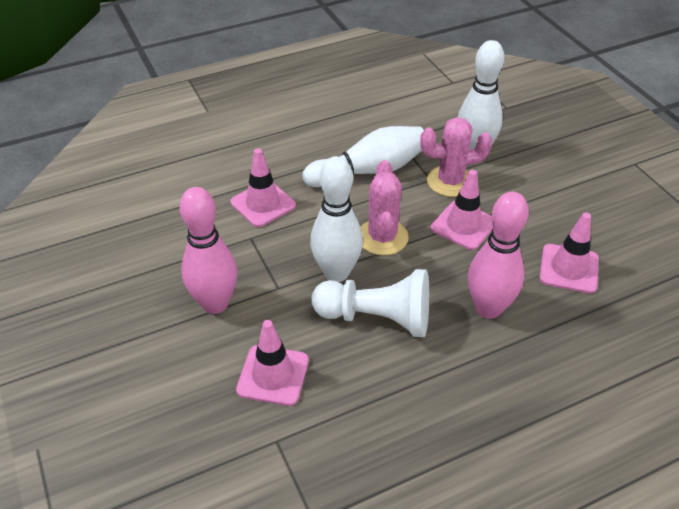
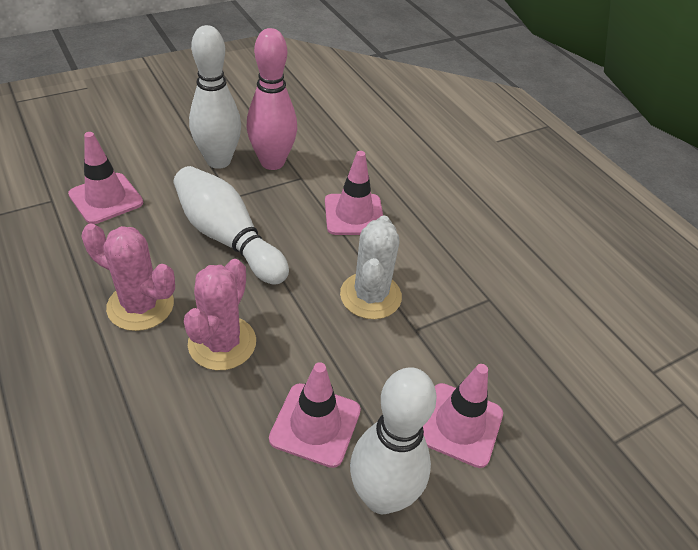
pink bowling pin: 2 -> 1
white cactus: 0 -> 1
white pawn: 1 -> 0

